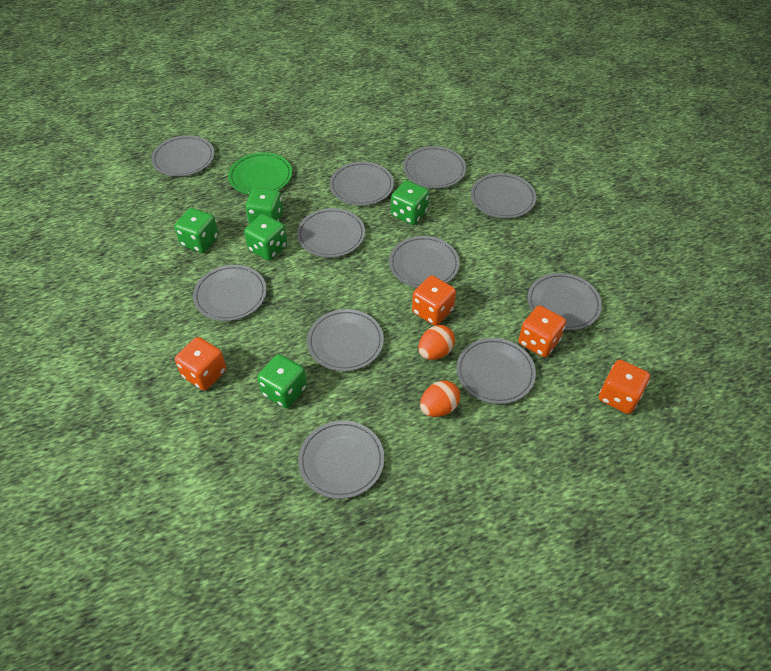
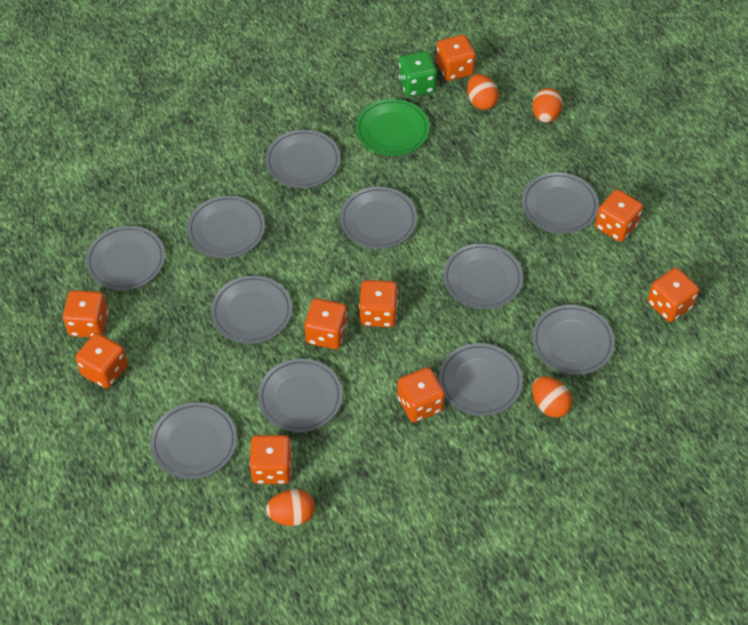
green dice: 5 -> 1
orange dice: 4 -> 9
orange egg: 2 -> 4

